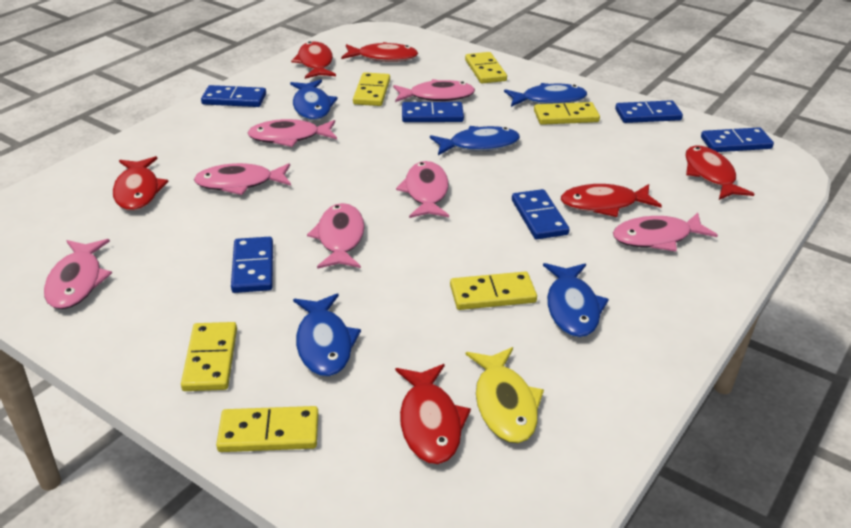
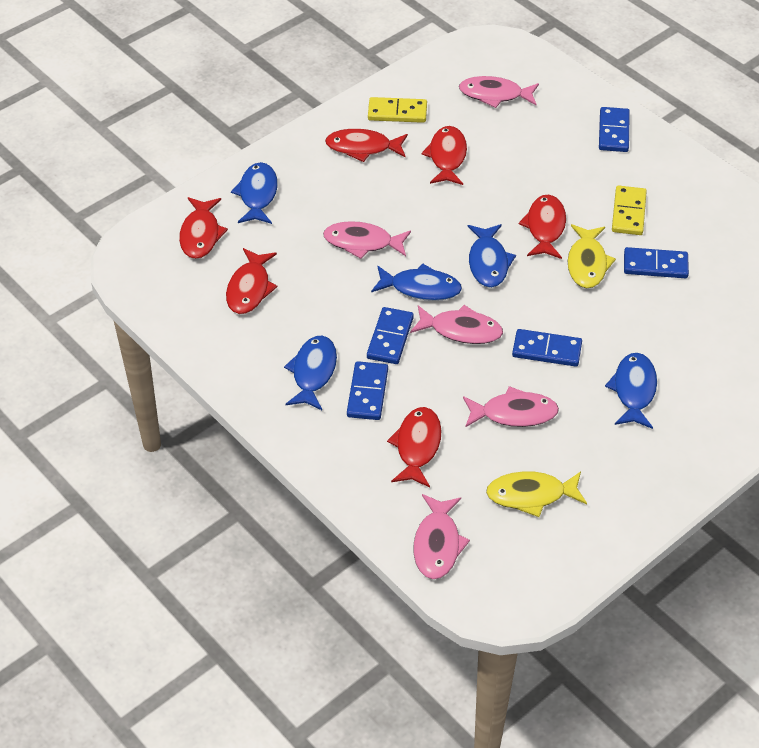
blue domino: 6 -> 5
pink fish: 7 -> 5
yellow domino: 6 -> 2
yellow fish: 1 -> 2

